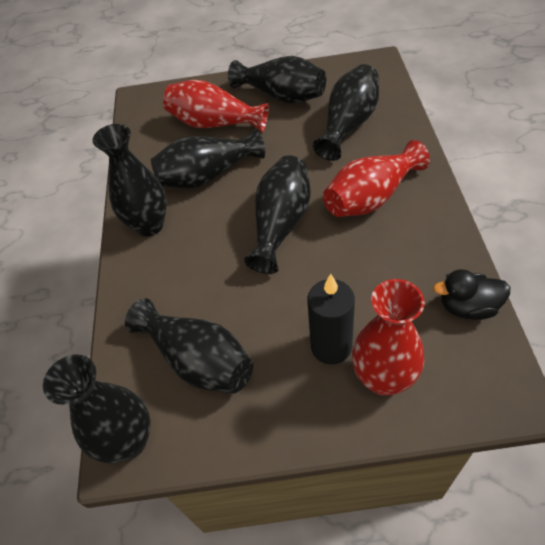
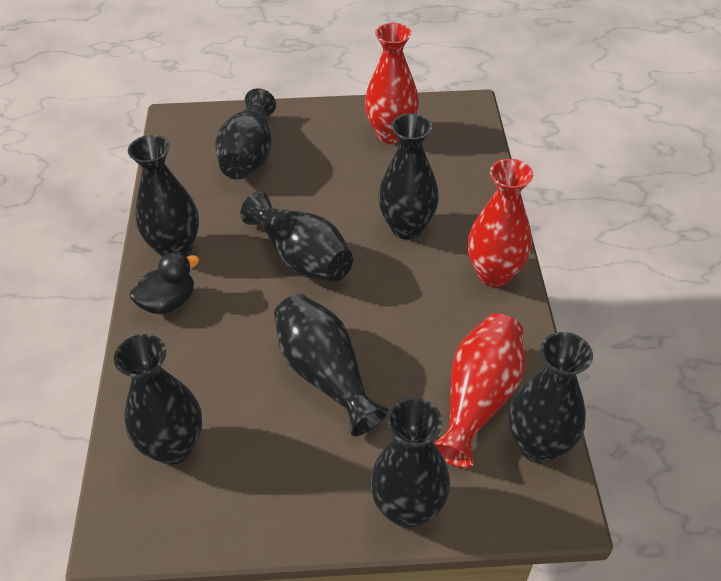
black candle: 1 -> 0
black vase: 7 -> 8

